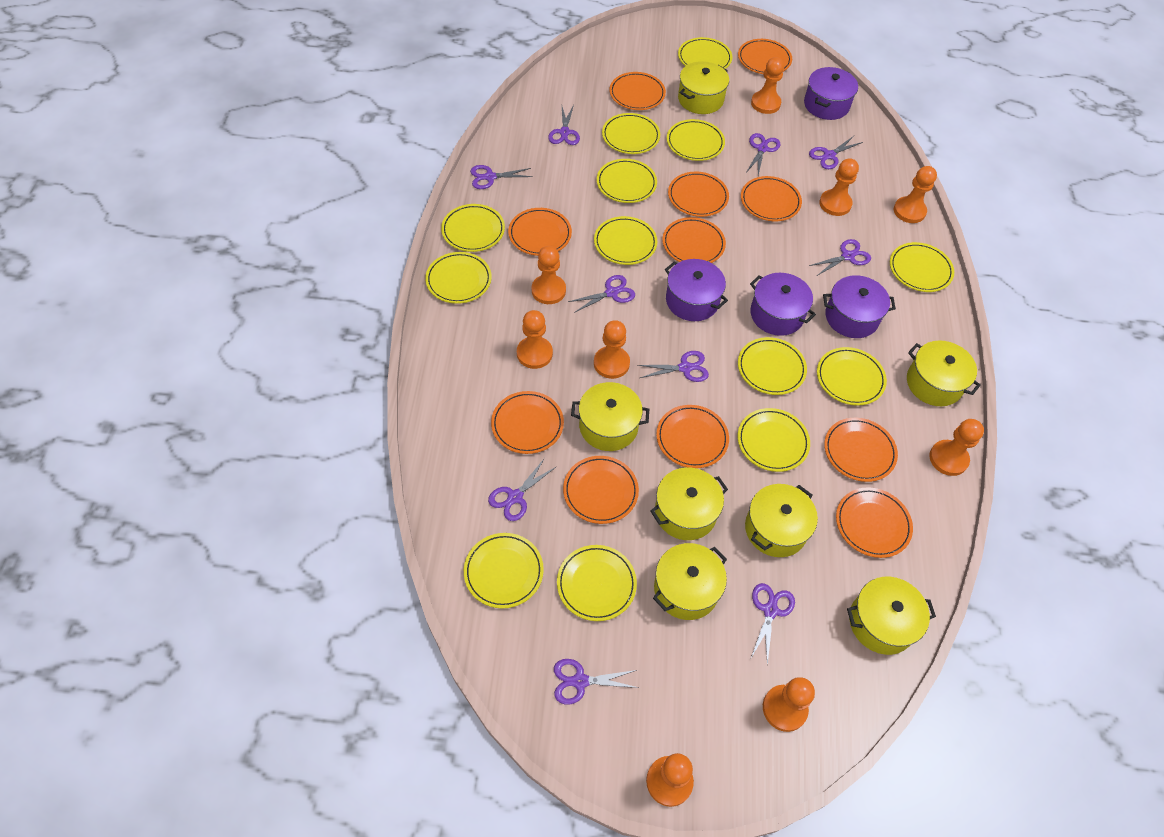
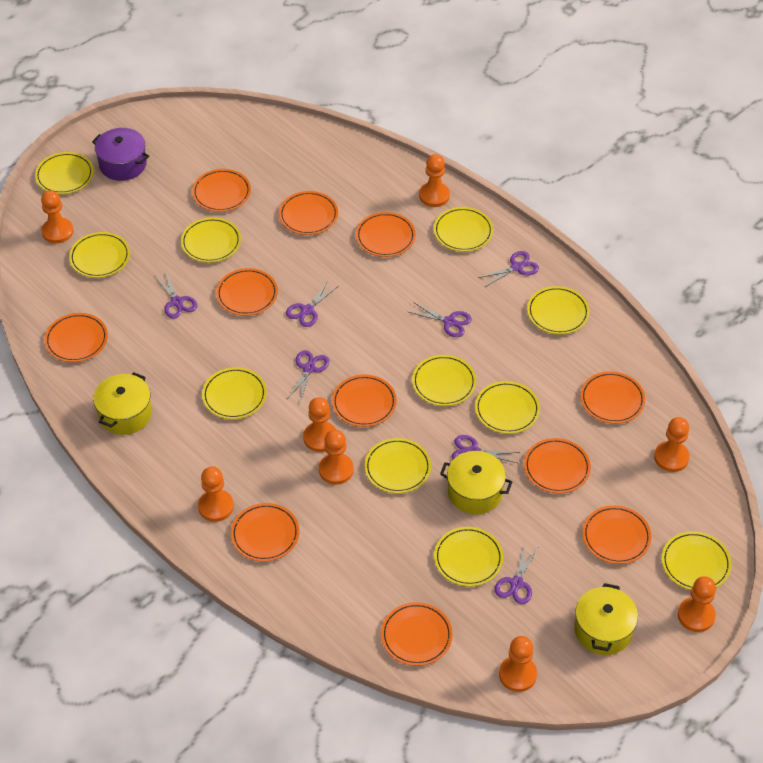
orange pawn: 9 -> 8
purple pot: 4 -> 1
purple scissors: 10 -> 7
yellow plate: 13 -> 11
yellow pot: 7 -> 3

